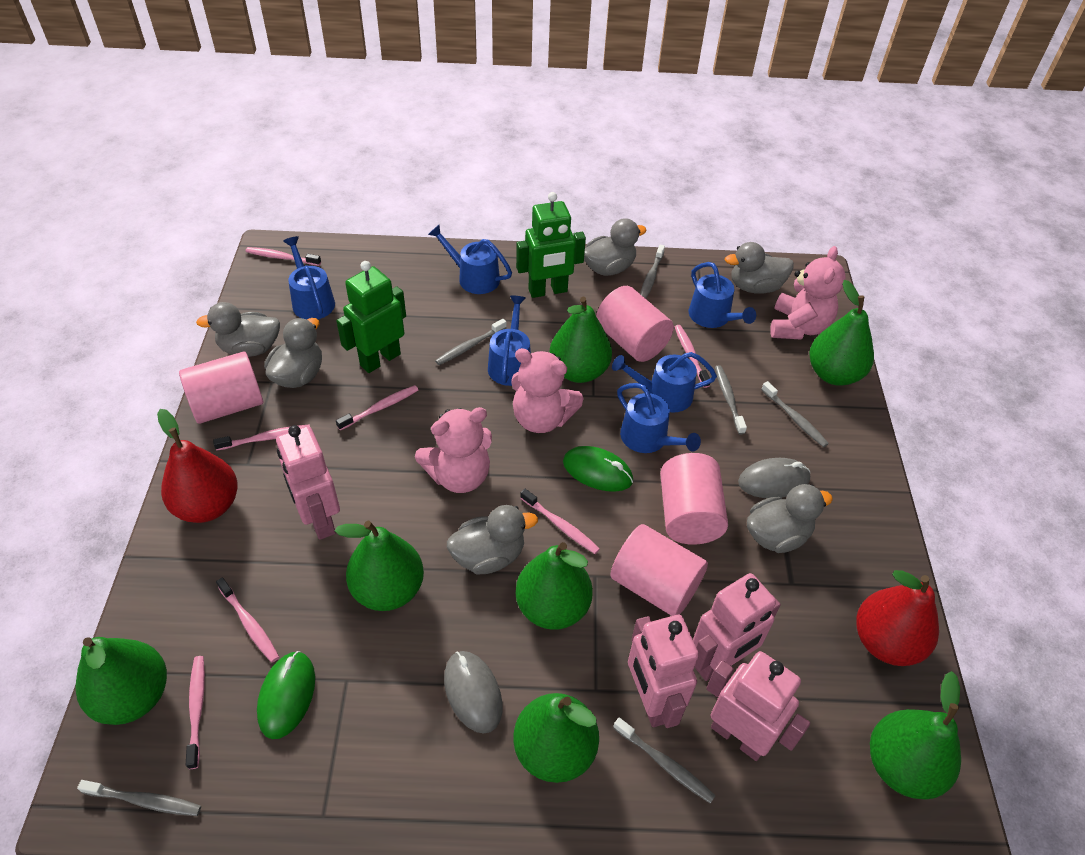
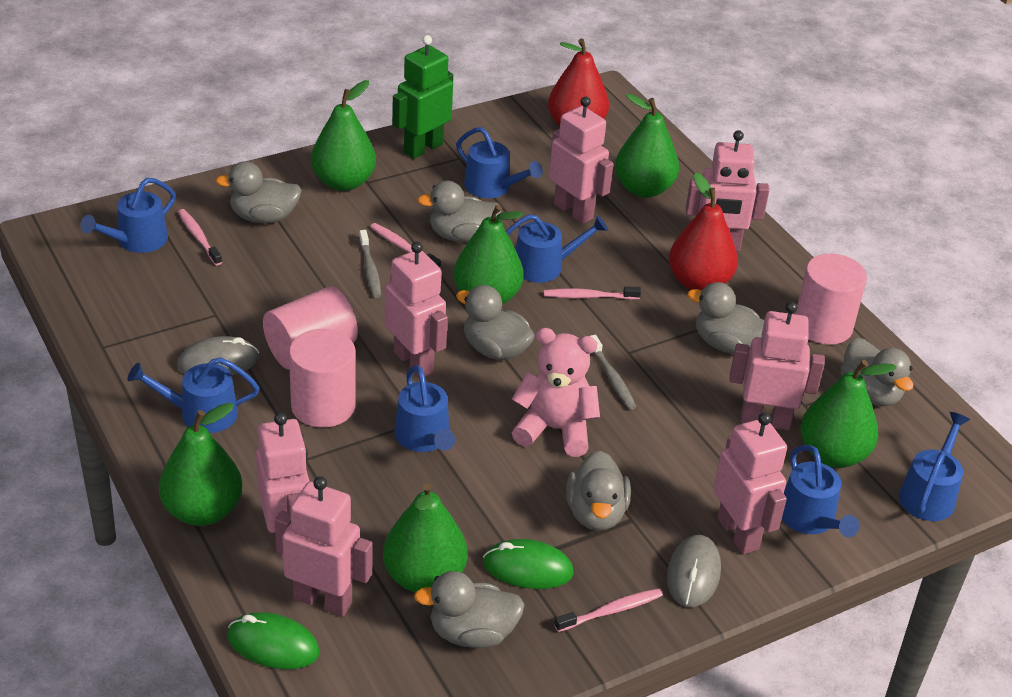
blue watering can: 6 -> 7
green pear: 7 -> 6
green robot: 2 -> 1
grey duck: 6 -> 7
grey toothbrush: 6 -> 2
pink cylinder: 4 -> 3
pink robot: 4 -> 7
pink teddy bear: 3 -> 1
pink toothbrush: 7 -> 4

